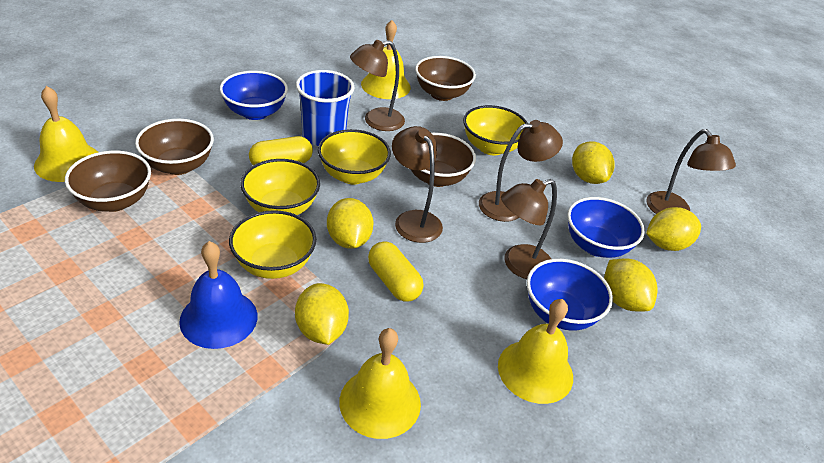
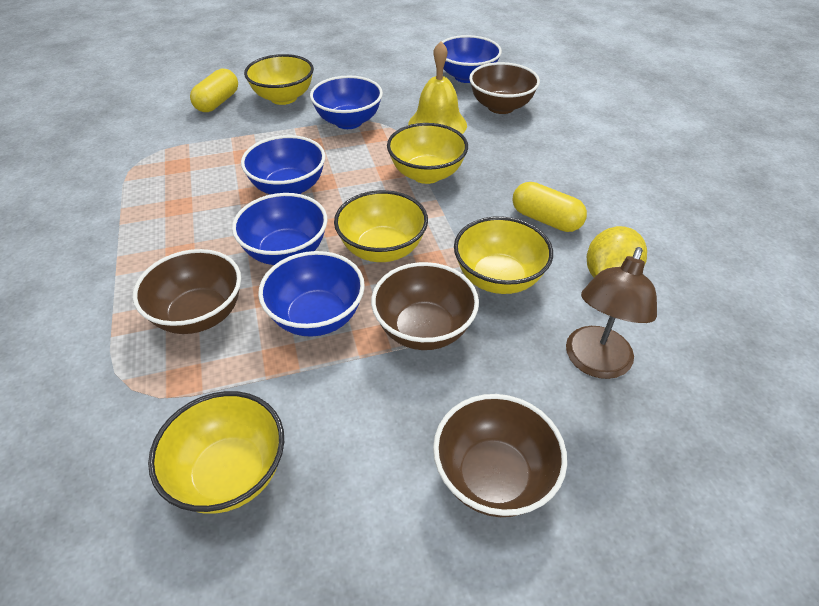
blue bell: 1 -> 0
blue bowl: 3 -> 5
blue cup: 1 -> 0
brown lamp: 5 -> 1
yellow bell: 4 -> 1
yellow bowl: 4 -> 5
yellow lemon: 5 -> 1

